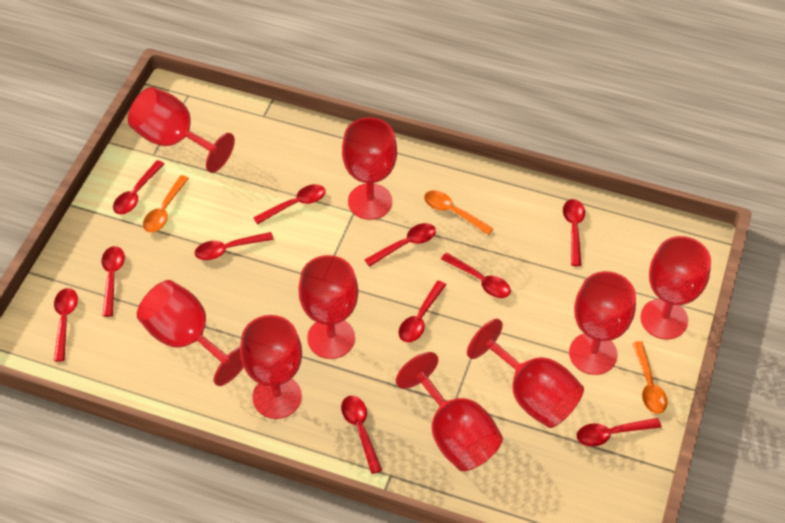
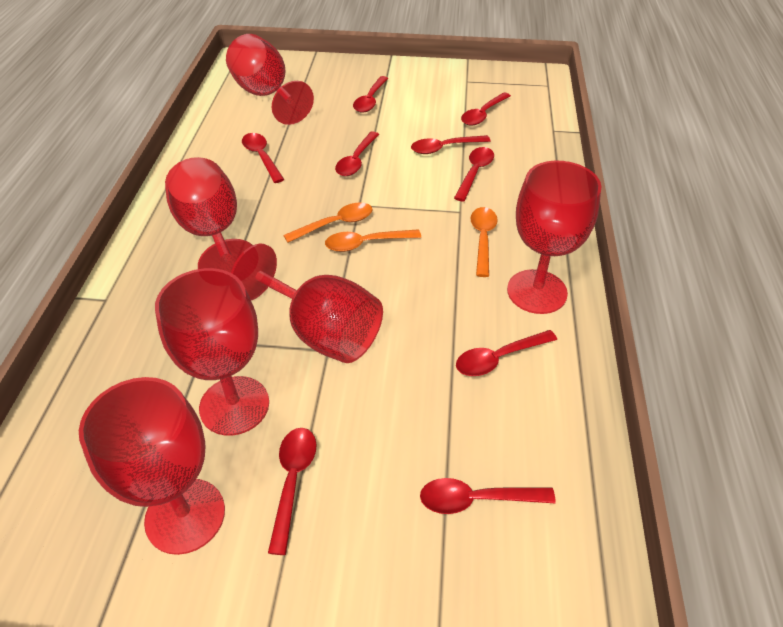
red goblet: 9 -> 6
red spoon: 11 -> 9

